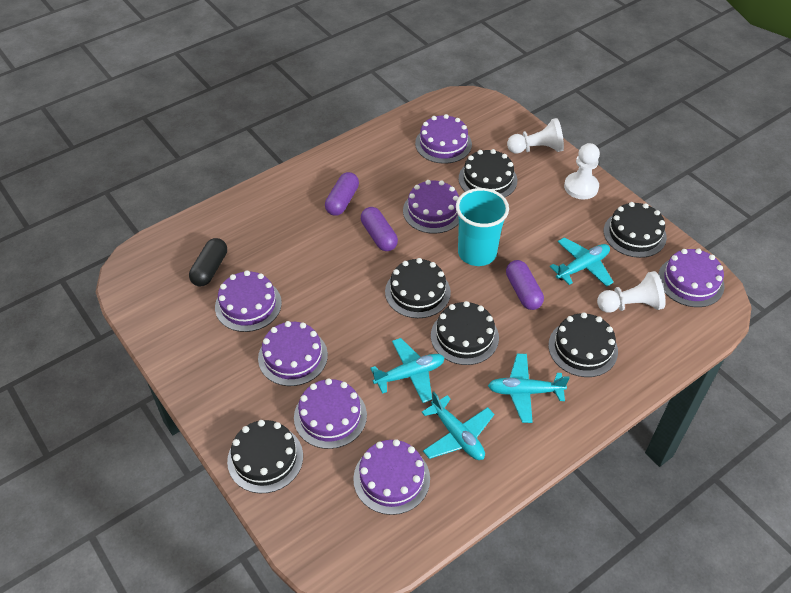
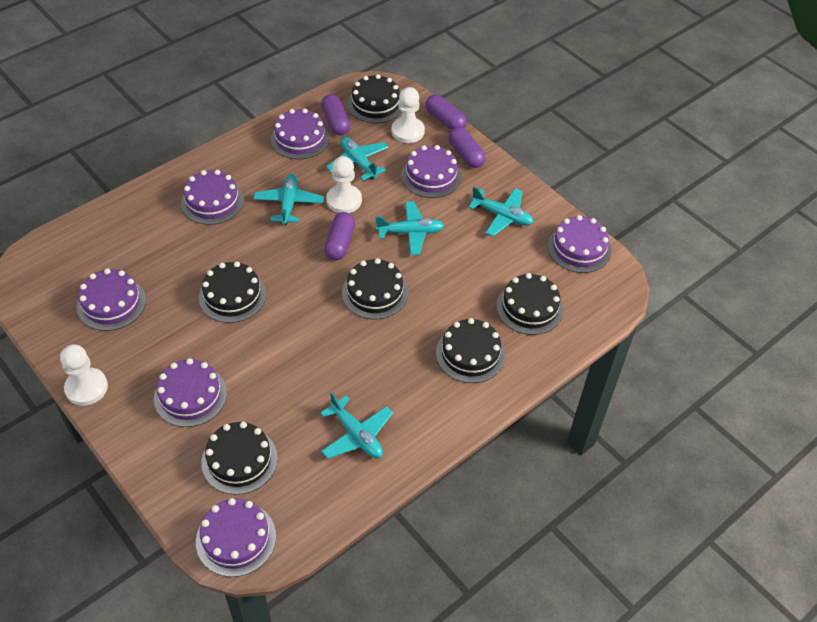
black capsule: 1 -> 0
purple capsule: 3 -> 4
turquoise cup: 1 -> 0
turquoise plane: 4 -> 5

